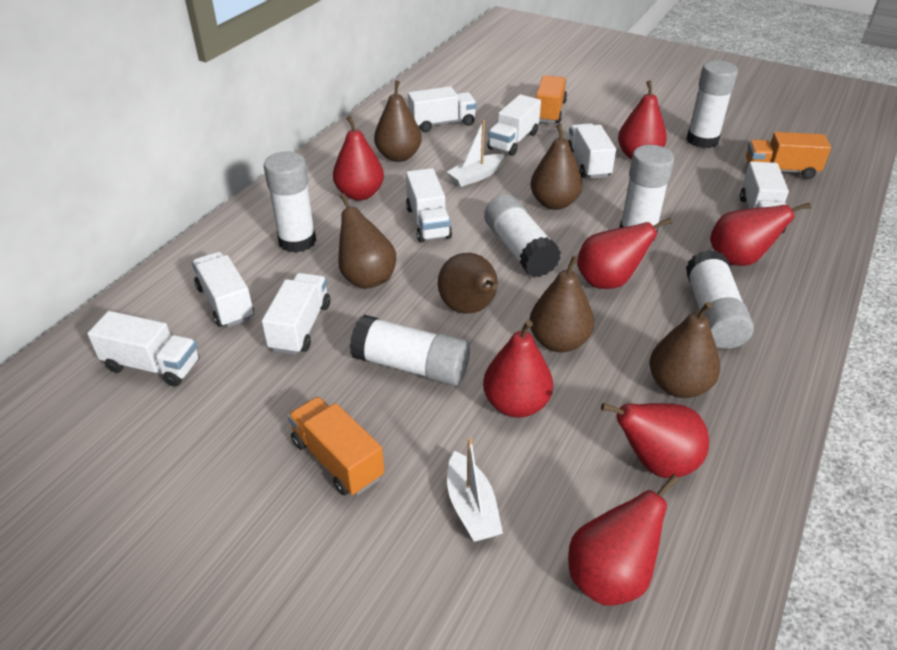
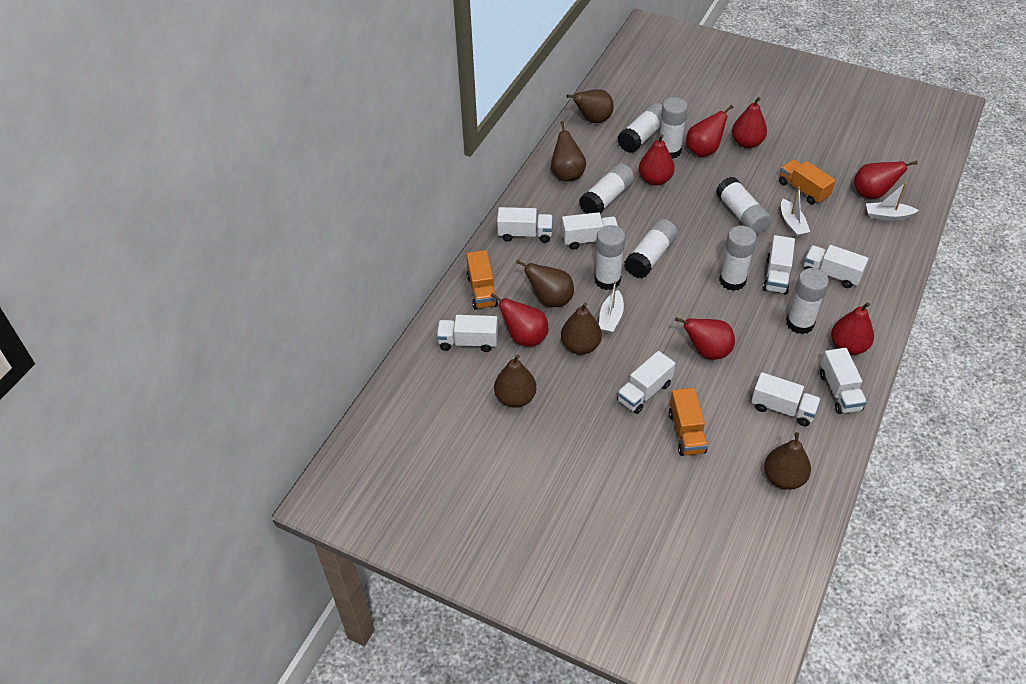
white boat: 2 -> 3
white glue stick: 6 -> 8

